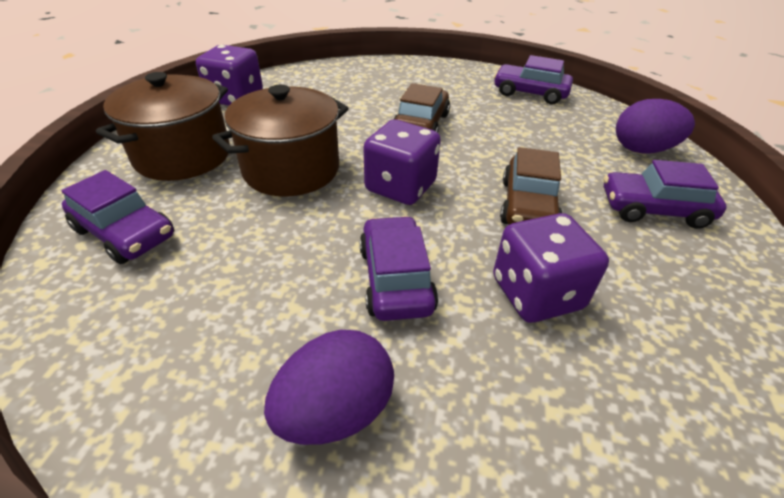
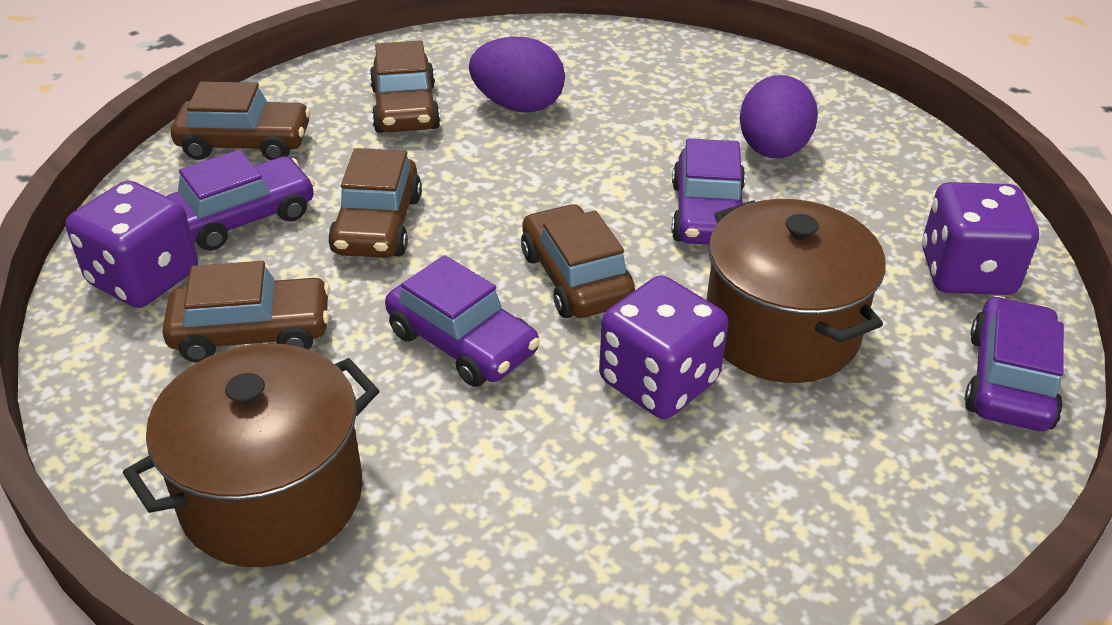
brown car: 2 -> 5

